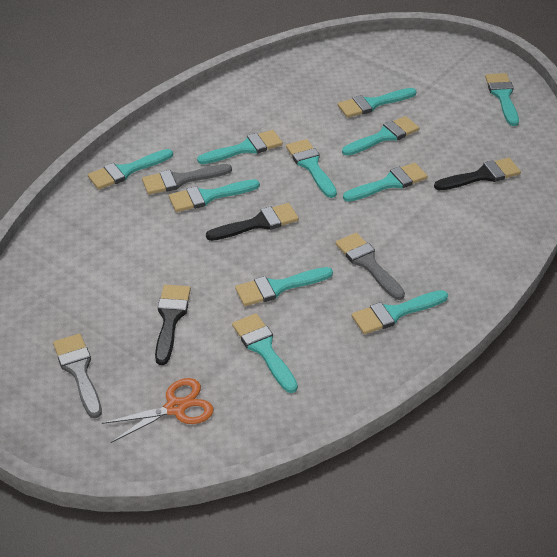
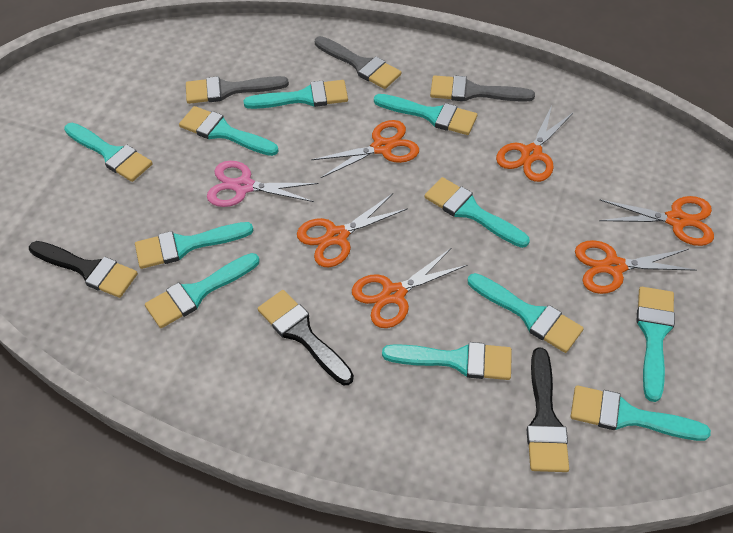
orange scissors: 1 -> 6
pink scissors: 0 -> 1

